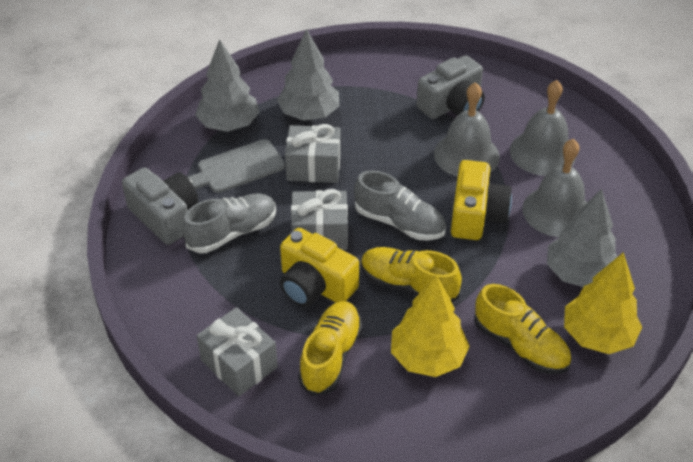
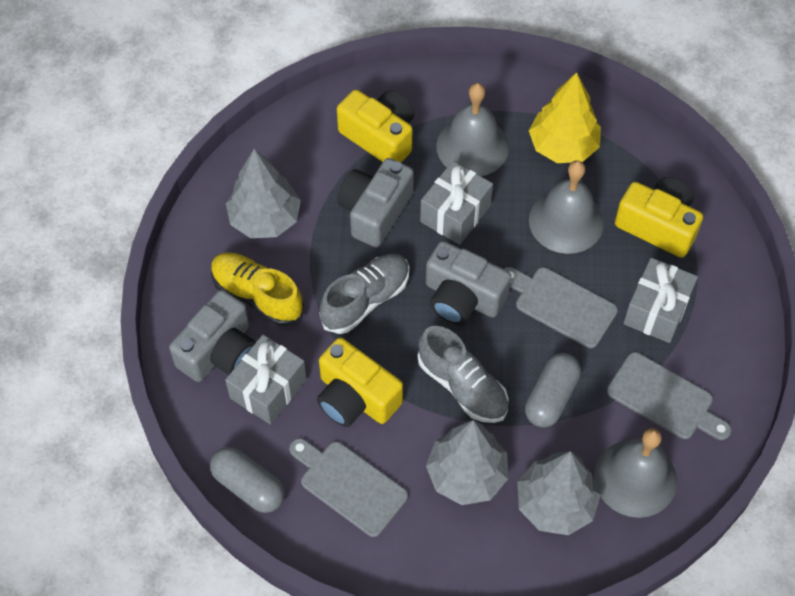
grey camera: 2 -> 3
grey capsule: 0 -> 2
grey cutting board: 1 -> 3
yellow camera: 2 -> 3
yellow shoe: 3 -> 1
yellow tree: 2 -> 1

